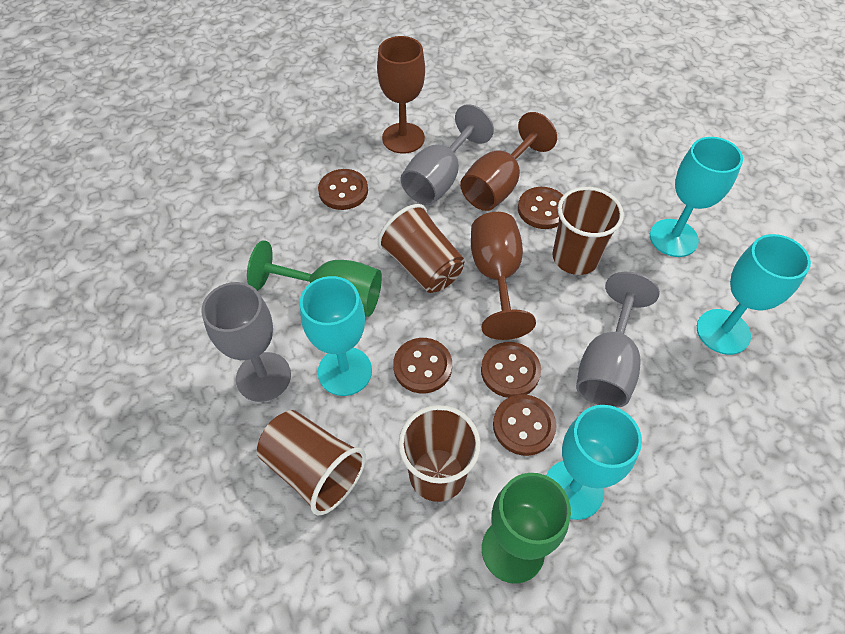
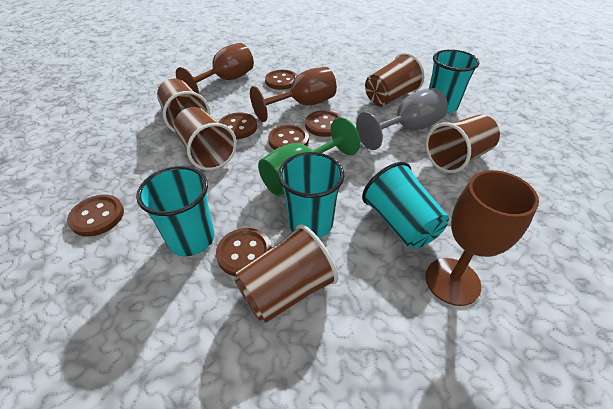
brown button: 5 -> 6
brown cup: 4 -> 5
green goblet: 2 -> 1
grey goblet: 3 -> 1
turquoise cup: 0 -> 4
turquoise goblet: 4 -> 0

